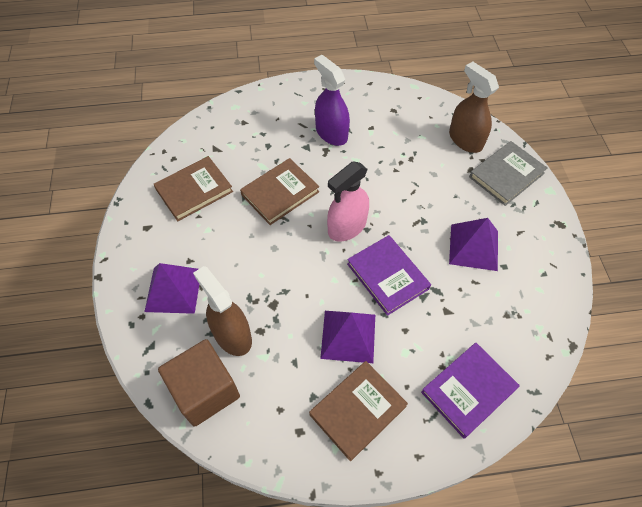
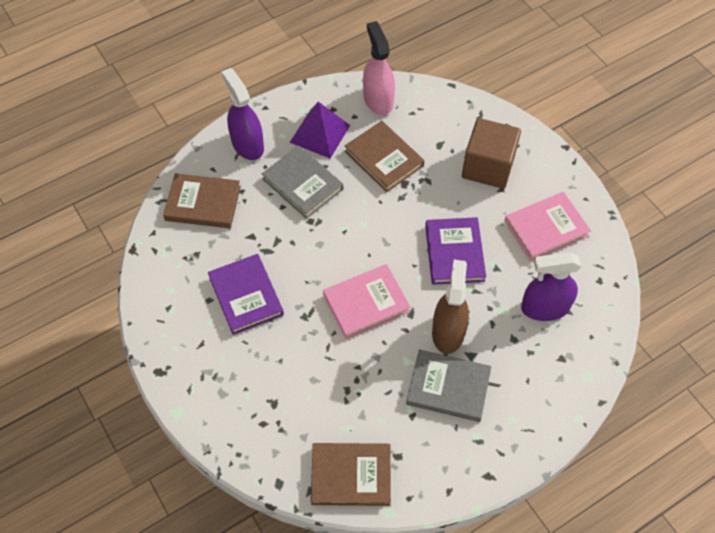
brown spray bottle: 2 -> 1
grey book: 1 -> 2
pink book: 0 -> 2
purple pyramid: 3 -> 1
purple spray bottle: 1 -> 2

